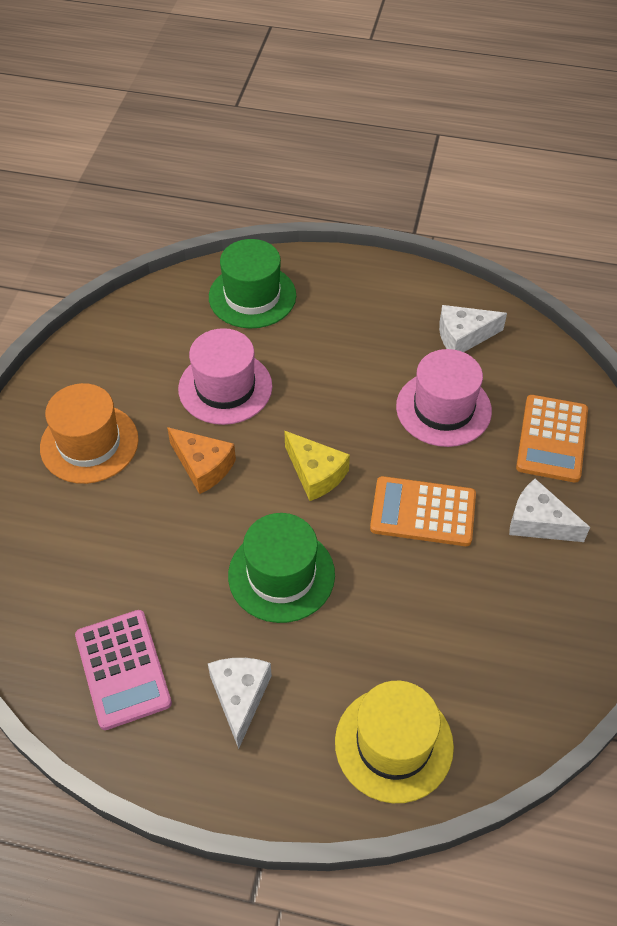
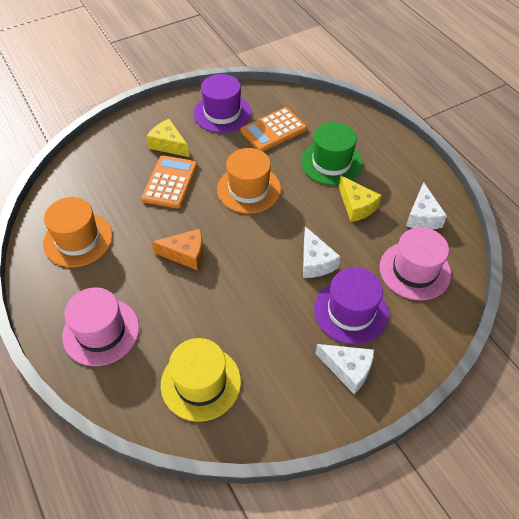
green hat: 2 -> 1
orange hat: 1 -> 2
pink calculator: 1 -> 0
purple hat: 0 -> 2
yellow cheese: 1 -> 2

